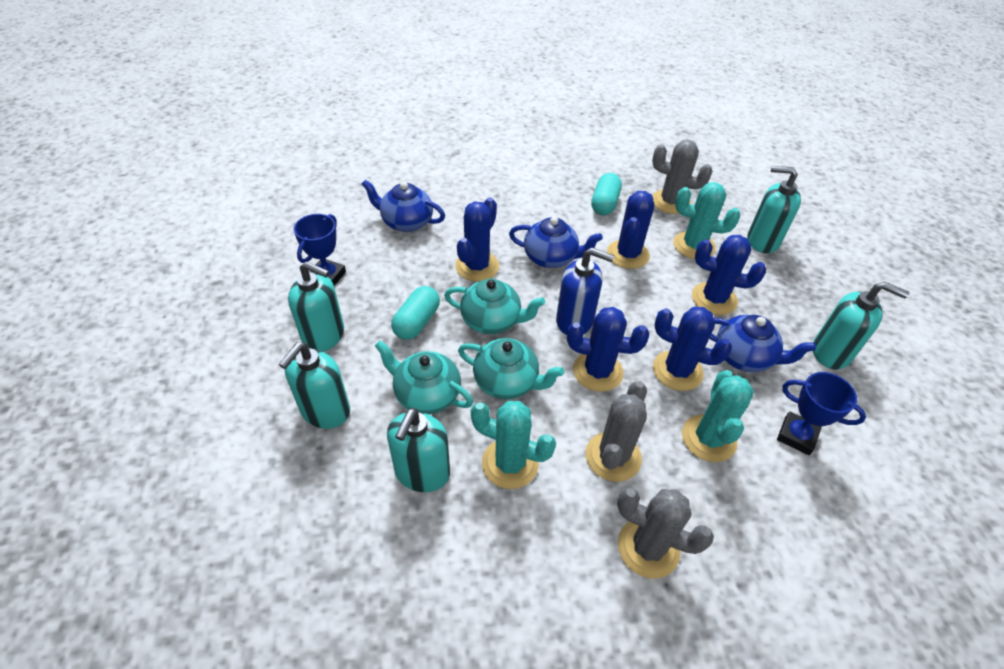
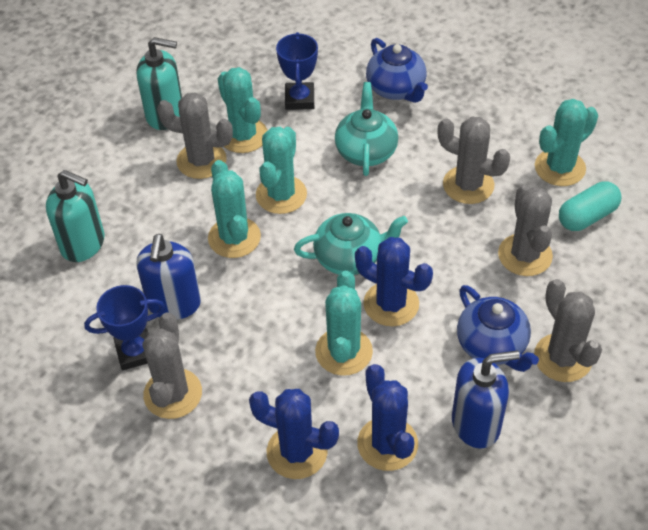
blue cactus: 5 -> 3
blue soap dispenser: 1 -> 2
blue teapot: 3 -> 2
grey cactus: 3 -> 5
turquoise cactus: 3 -> 5
turquoise capsule: 2 -> 1
turquoise soap dispenser: 5 -> 2
turquoise teapot: 3 -> 2

